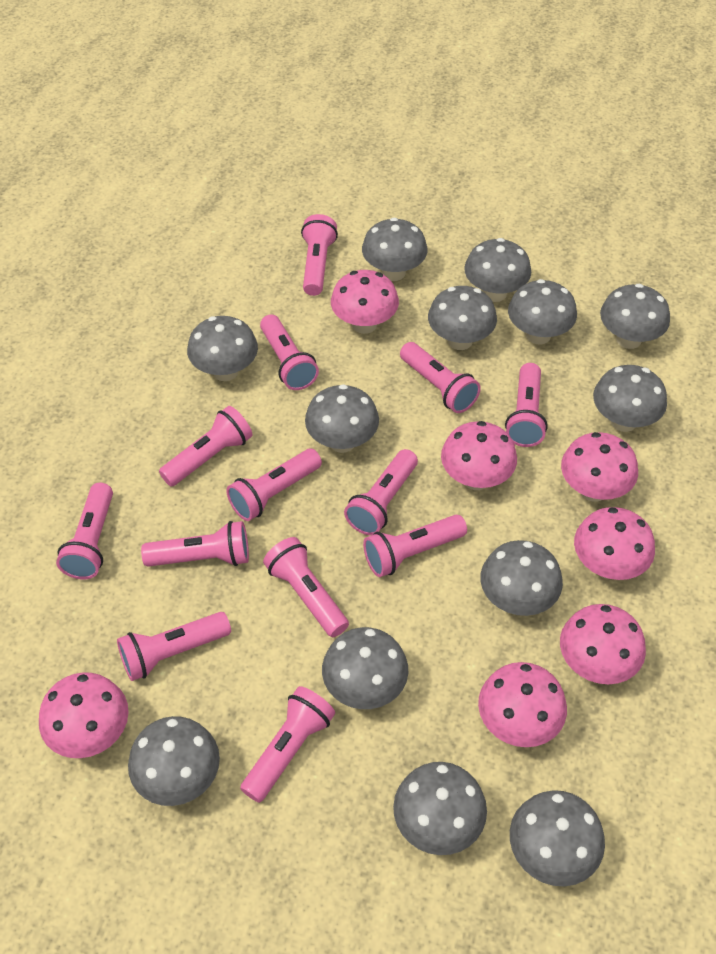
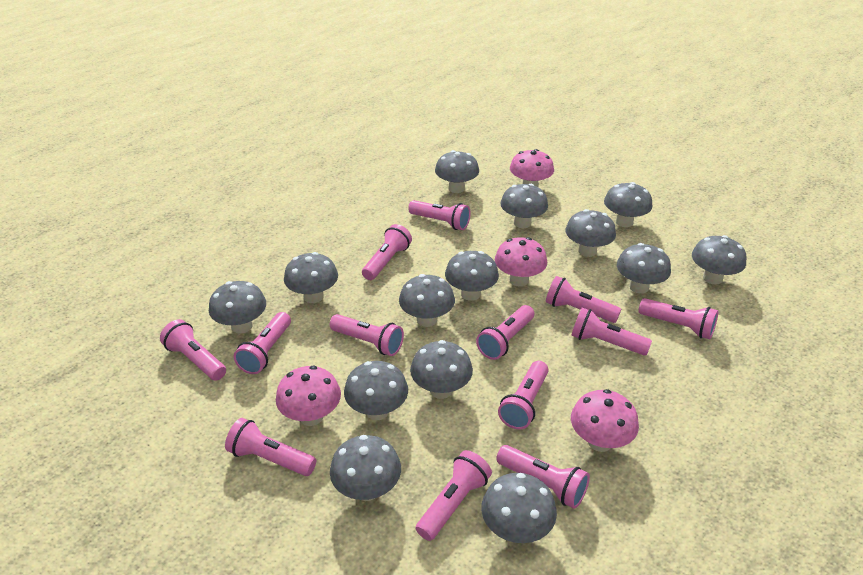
grey mushroom: 13 -> 14
pink mushroom: 7 -> 4

